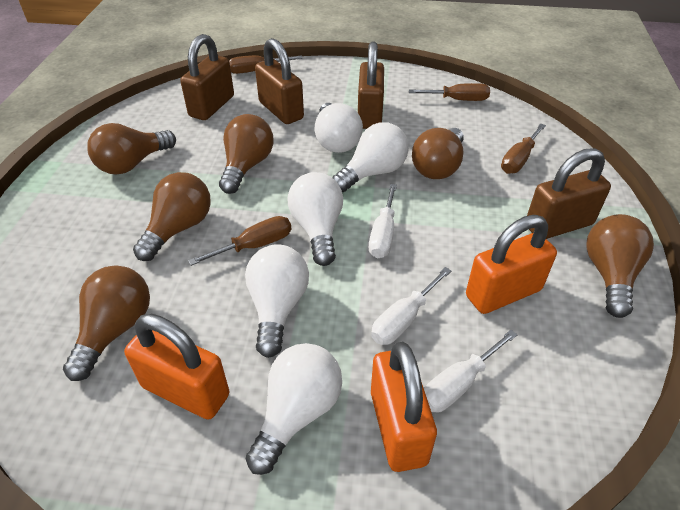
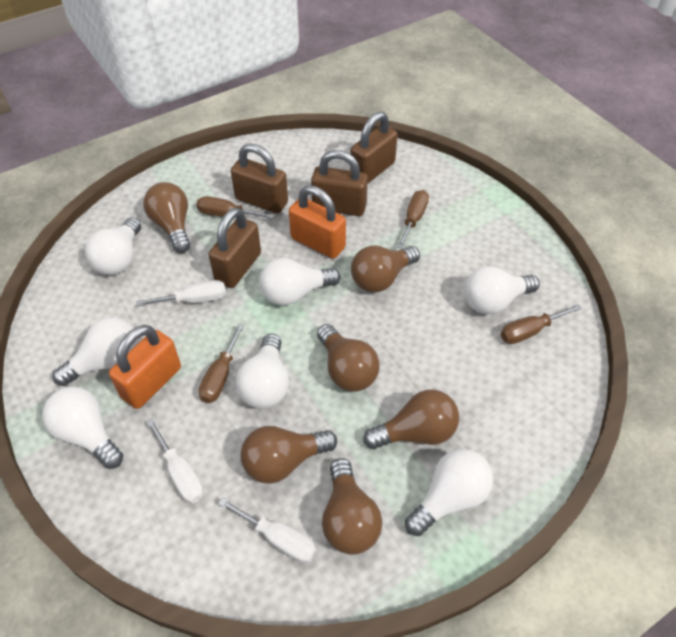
orange padlock: 3 -> 2
white light bulb: 5 -> 7

